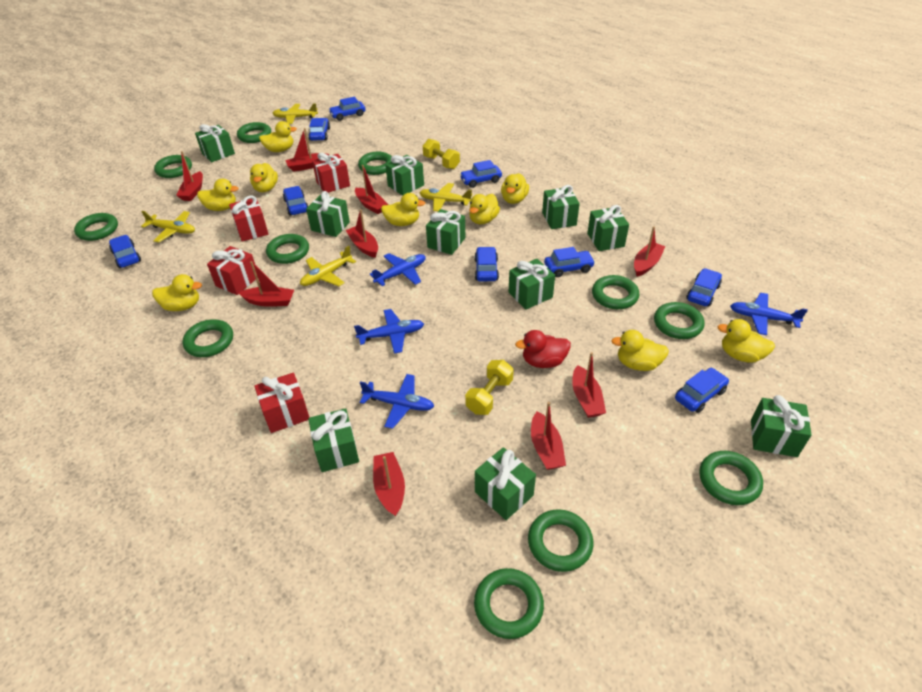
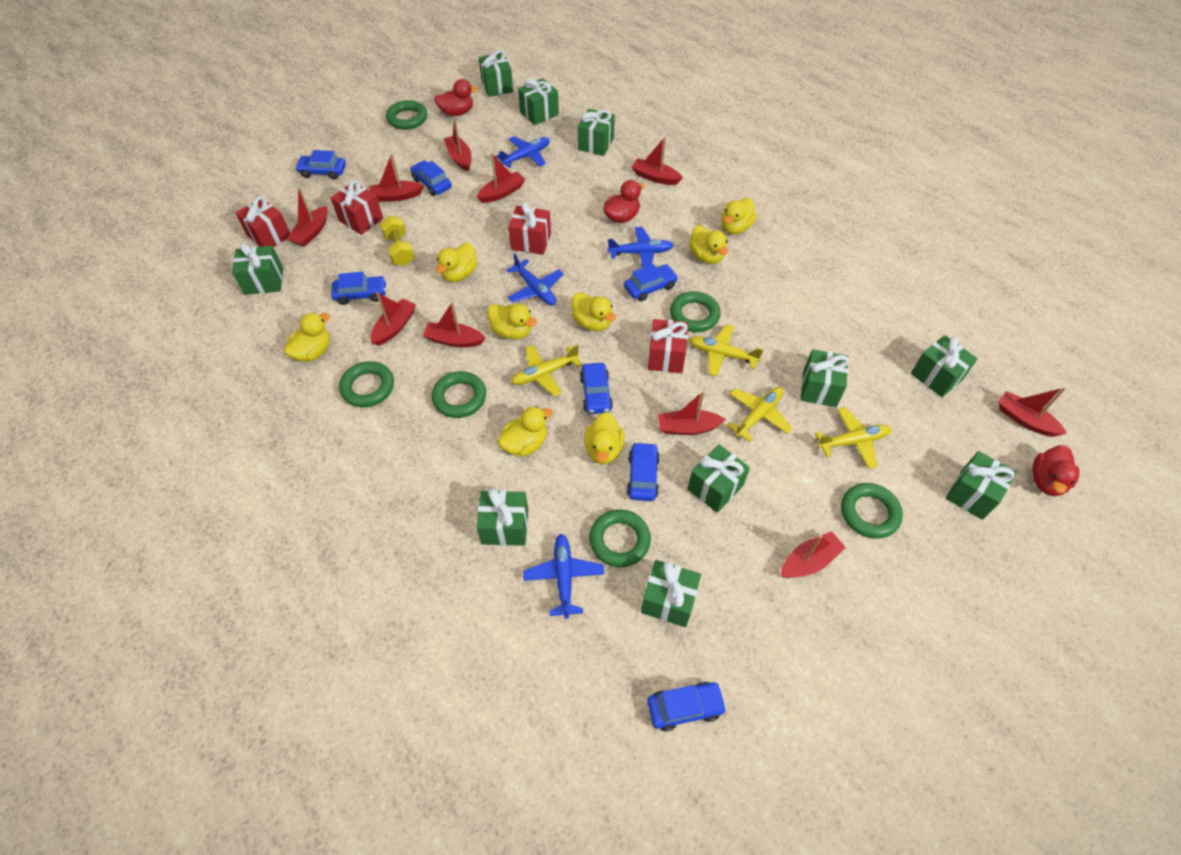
blue car: 9 -> 7
green ring: 11 -> 6
red boat: 9 -> 10
red duck: 1 -> 3
yellow duck: 9 -> 8
yellow dumbbell: 2 -> 1

